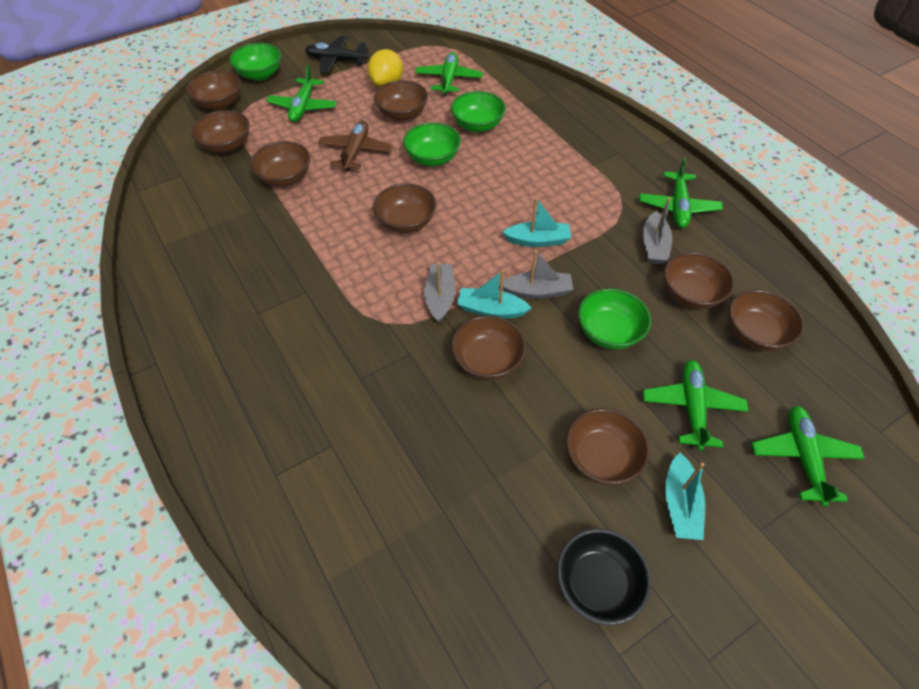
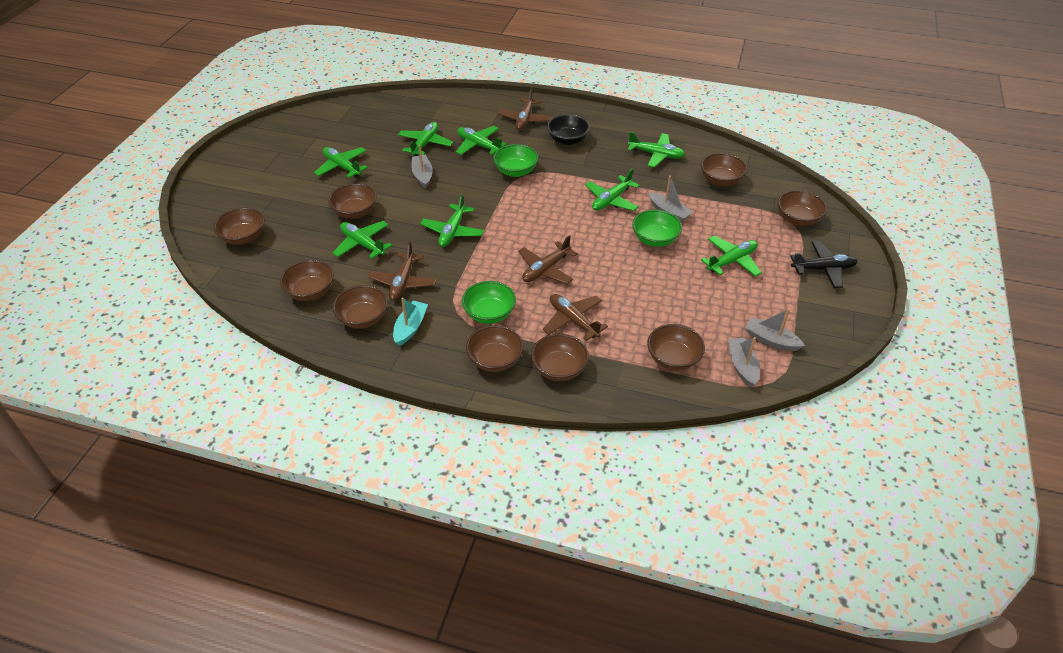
brown plane: 1 -> 4
green bowl: 4 -> 3
green plane: 5 -> 8
grey boat: 3 -> 4
turquoise boat: 3 -> 1
yellow lemon: 1 -> 0

